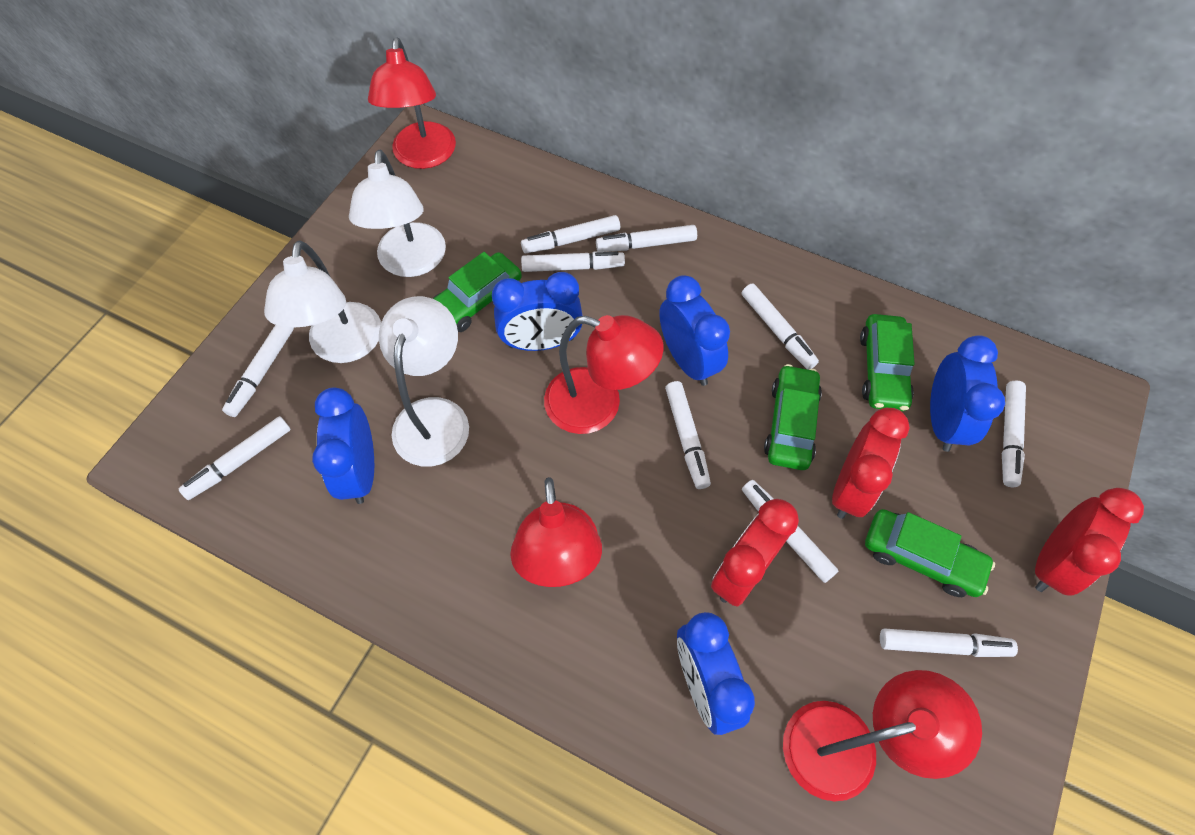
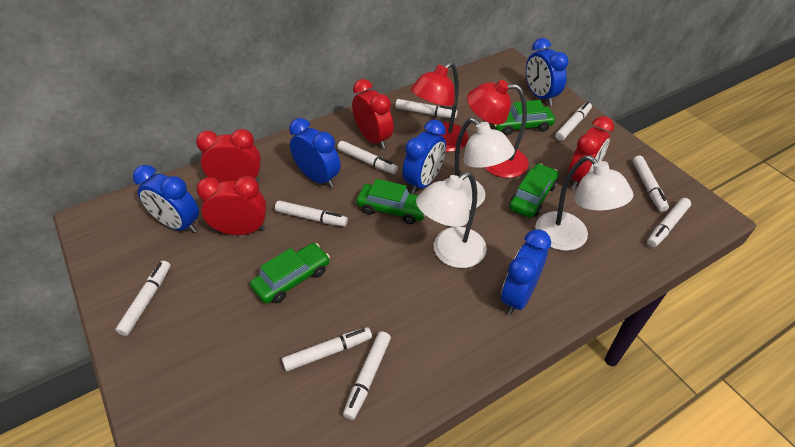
red clock: 3 -> 4
red lamp: 4 -> 2
white marker: 10 -> 9

